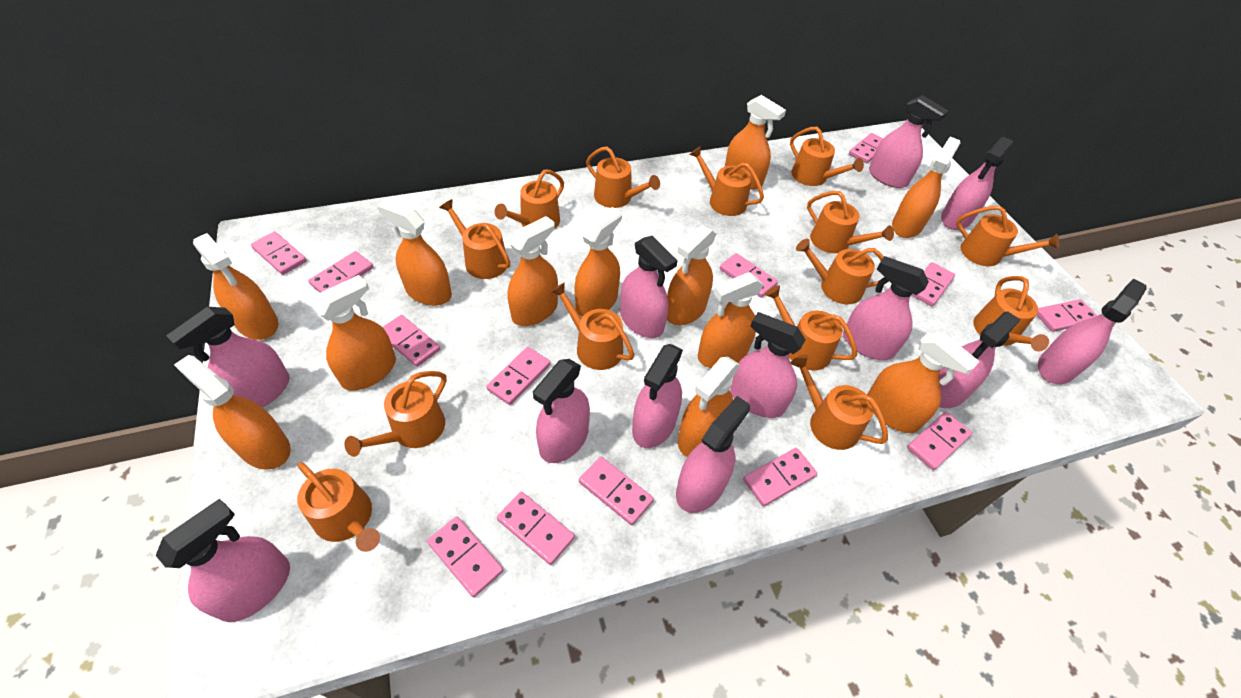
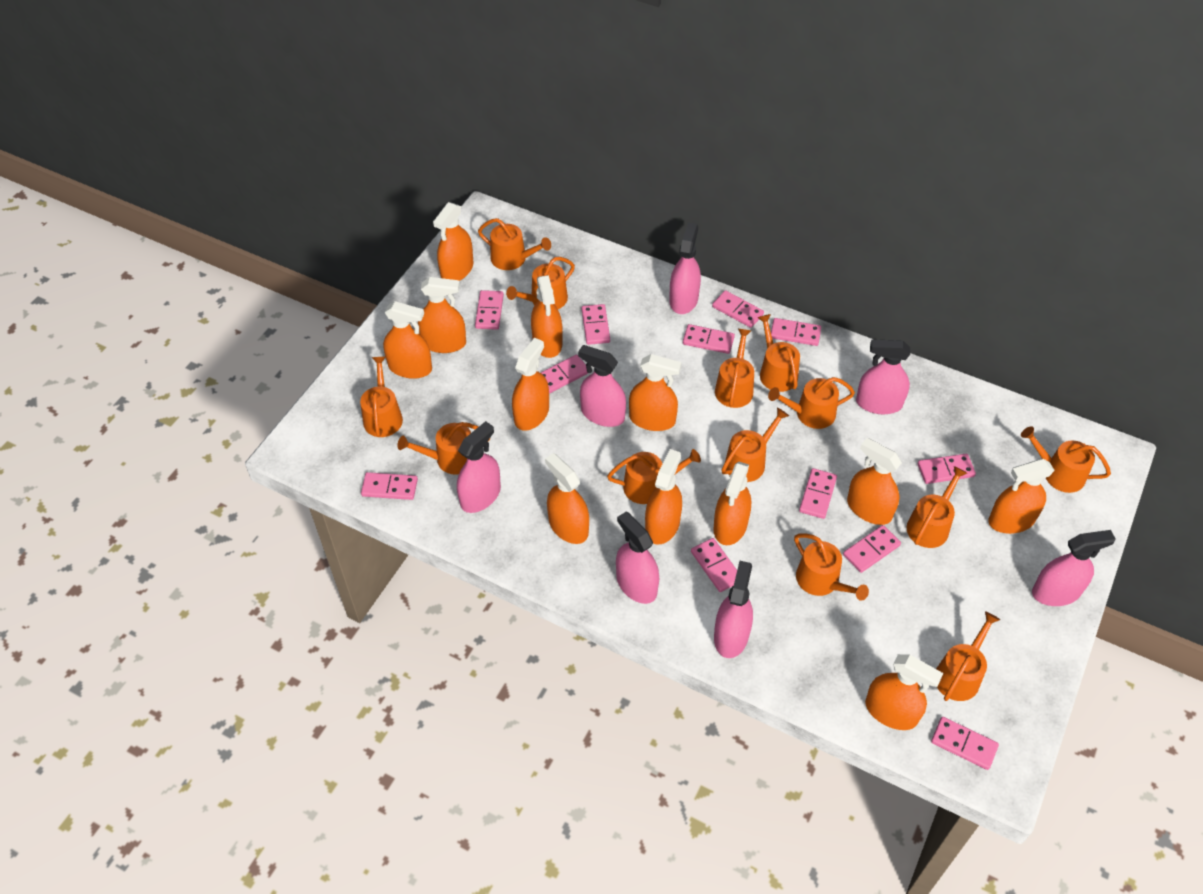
orange watering can: 14 -> 13
pink domino: 13 -> 12
pink spray bottle: 12 -> 7

